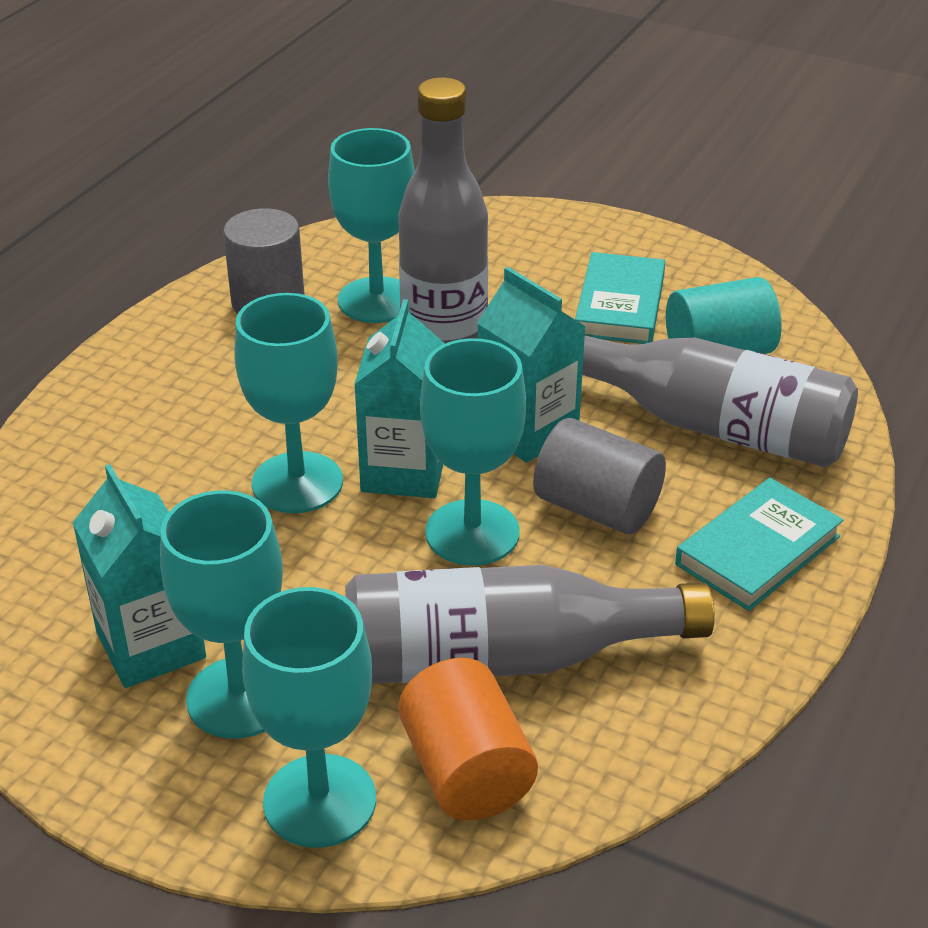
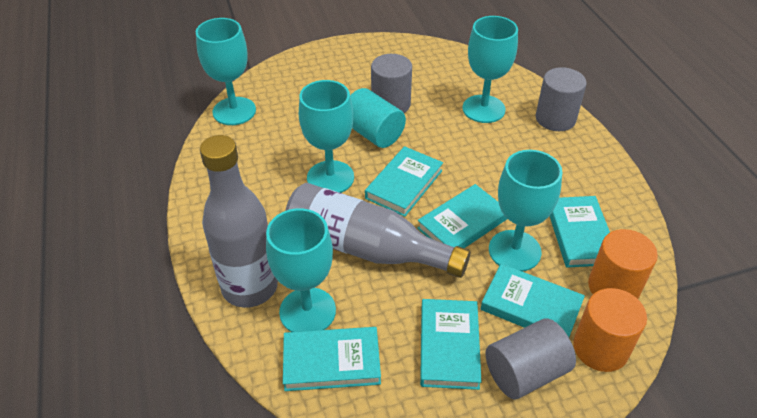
grey bottle: 3 -> 2
grey cylinder: 2 -> 3
orange cylinder: 1 -> 2
turquoise book: 2 -> 6
turquoise carton: 3 -> 0

